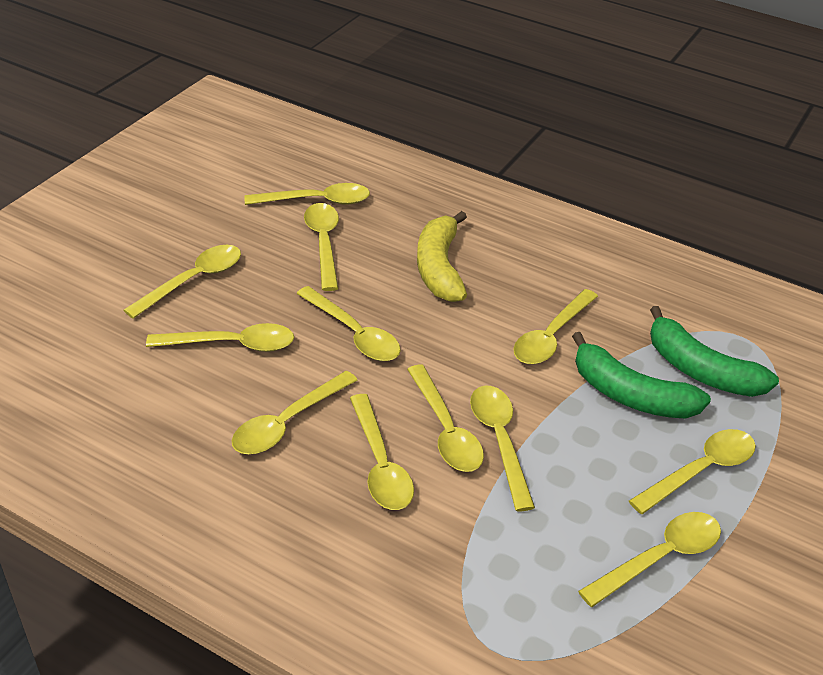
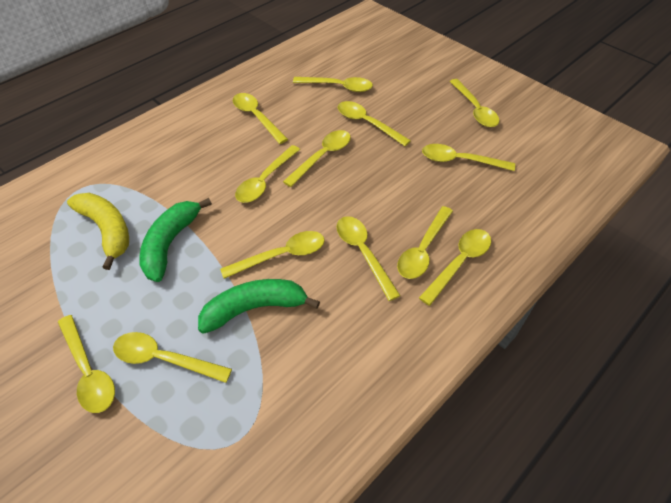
yellow spoon: 12 -> 13

